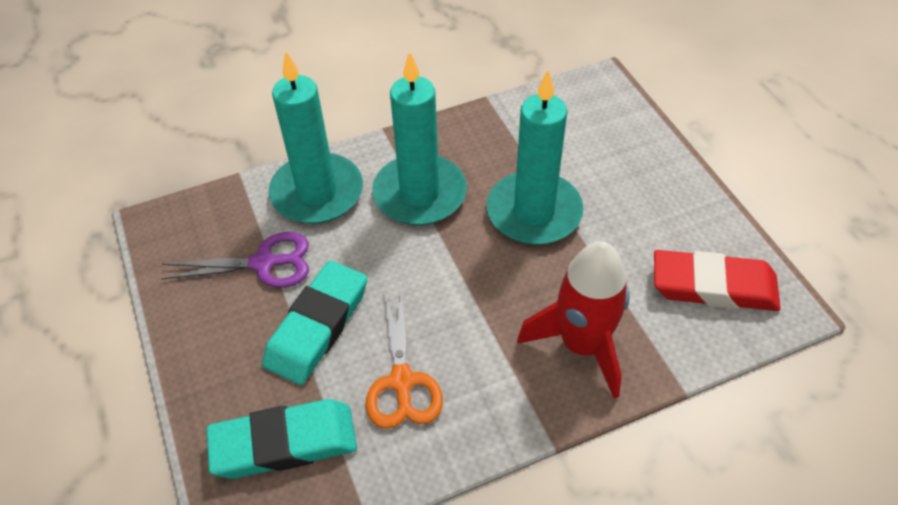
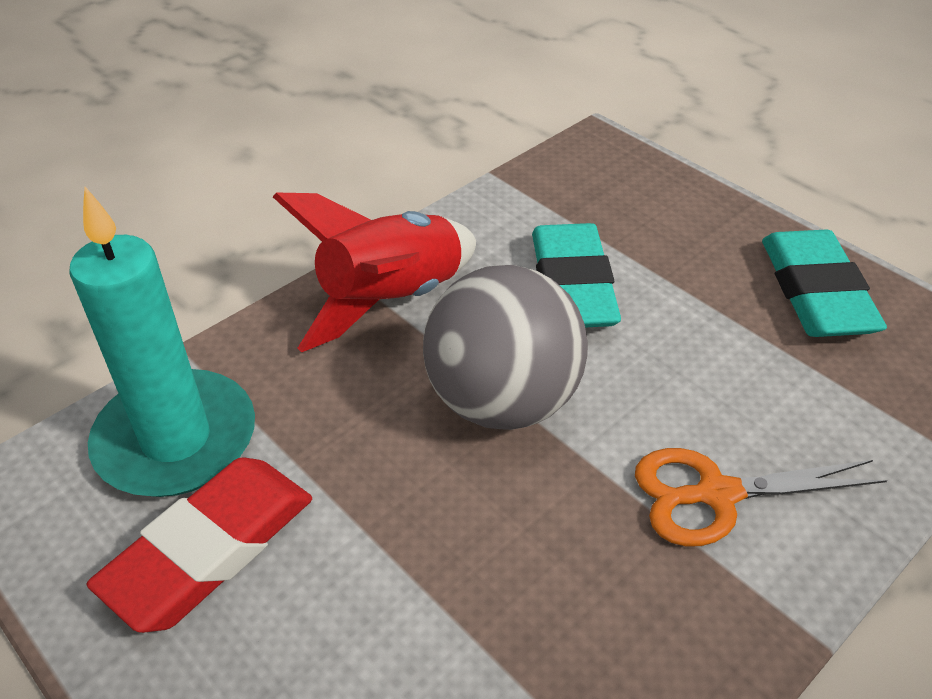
grey ball: 0 -> 1
purple scissors: 1 -> 0
turquoise candle: 3 -> 1

